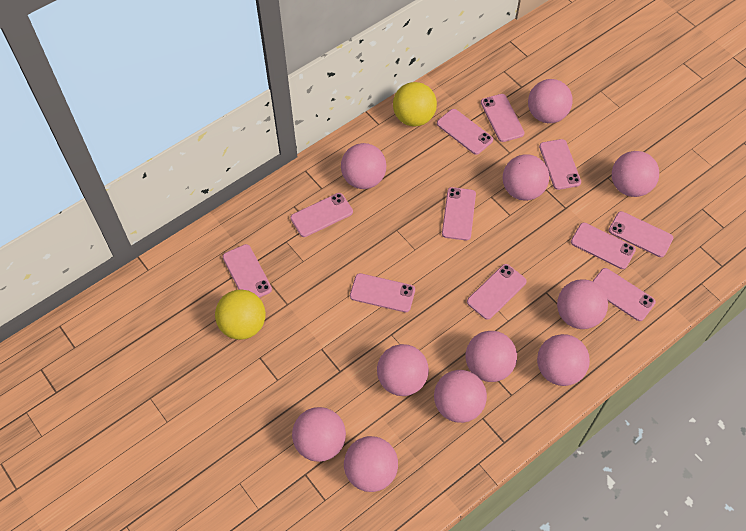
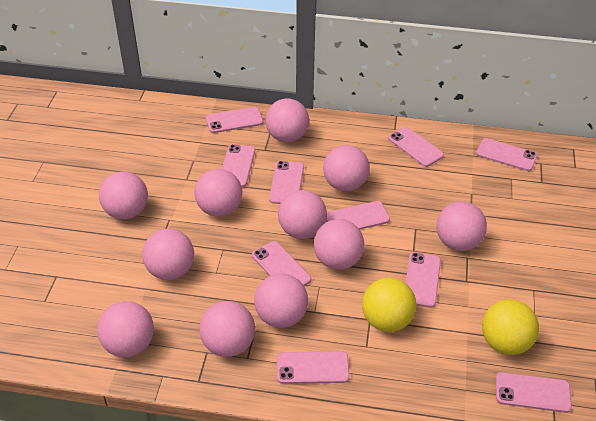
pink phone: 11 -> 10

